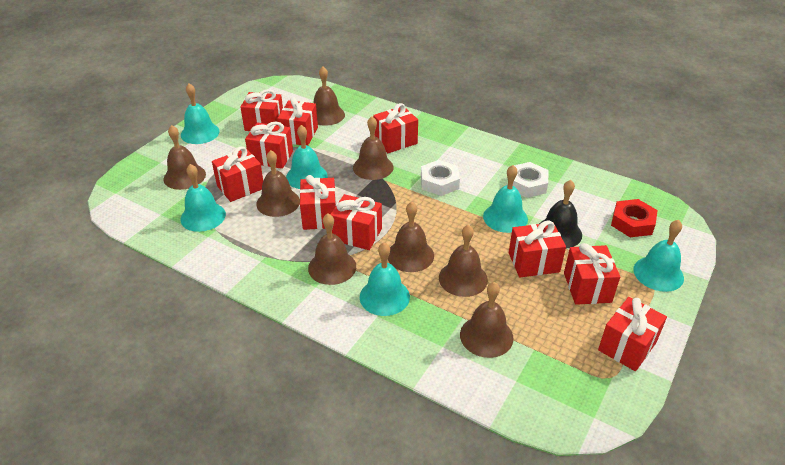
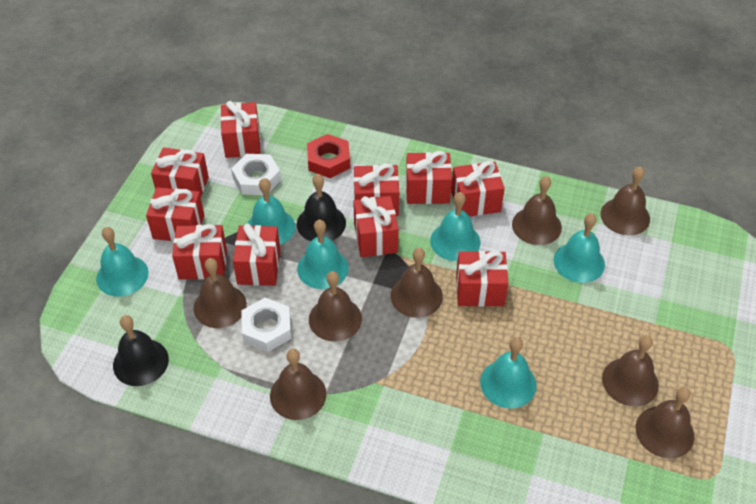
black bell: 1 -> 2

